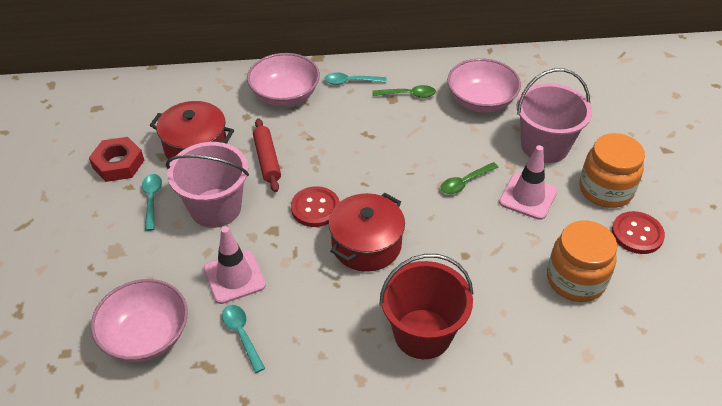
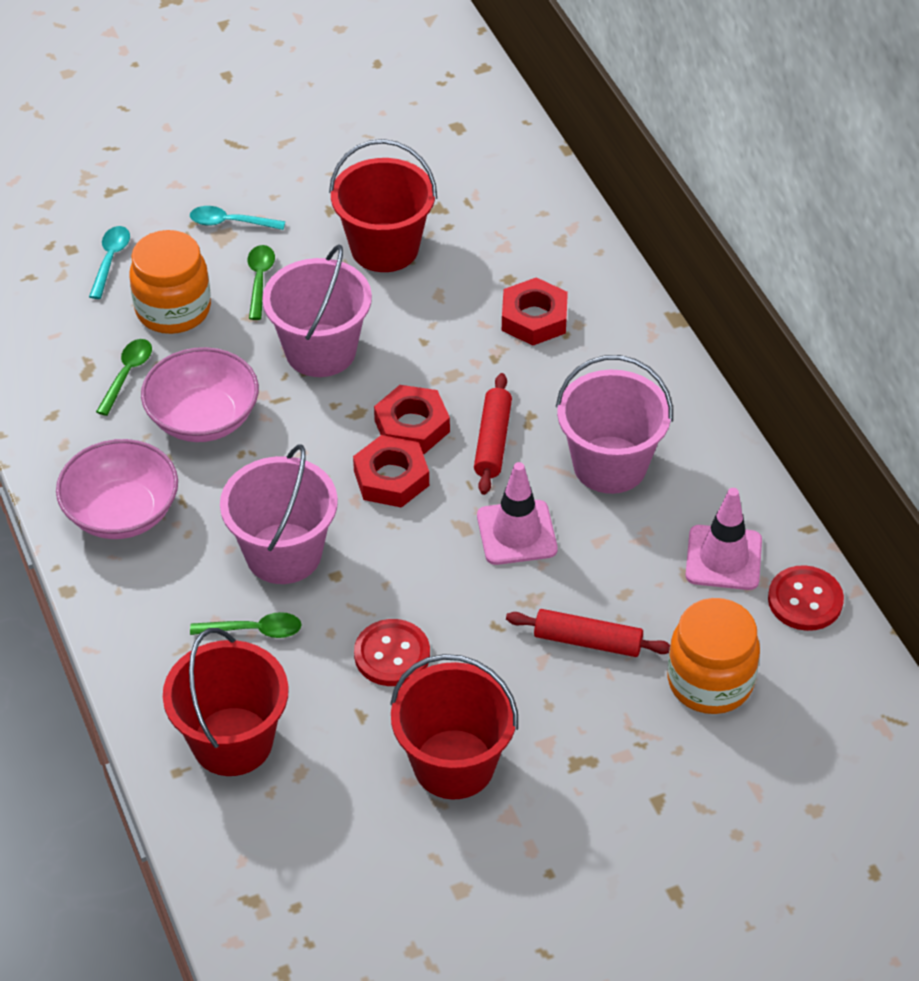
green spoon: 2 -> 3
pink bowl: 3 -> 2
pink bucket: 2 -> 3
red bucket: 1 -> 3
red nut: 1 -> 3
red pot: 2 -> 0
red rolling pin: 1 -> 2
turquoise spoon: 3 -> 2

